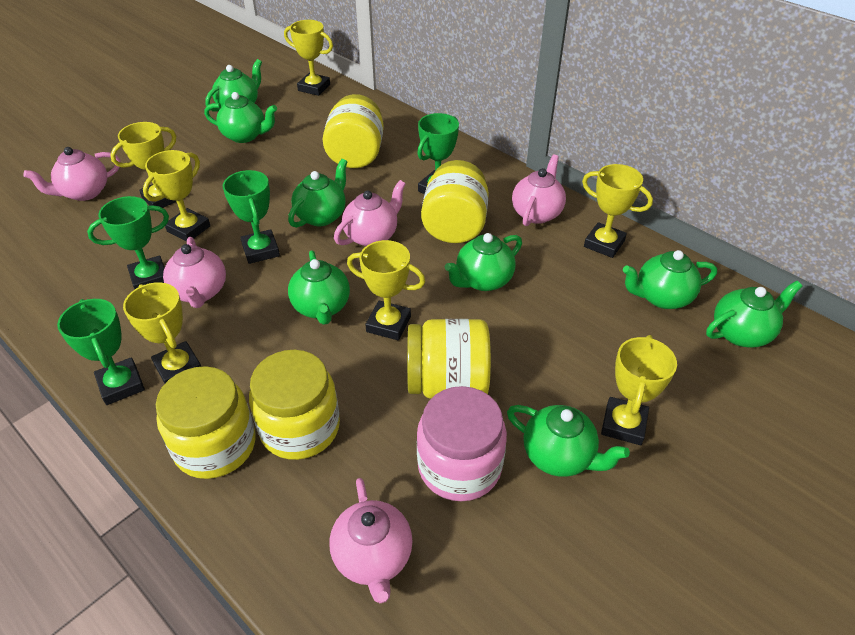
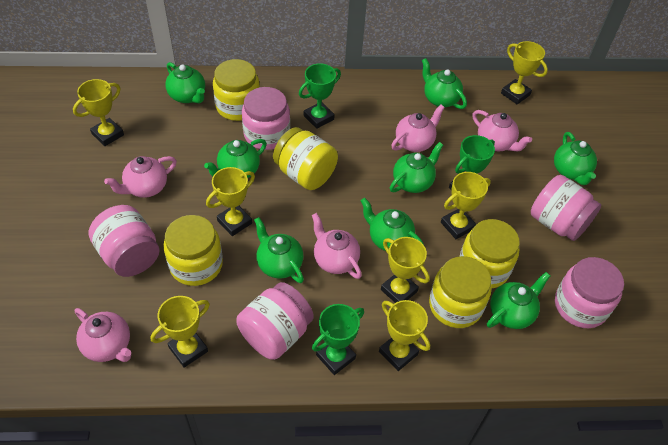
green trophy: 4 -> 3
pink jar: 1 -> 5

